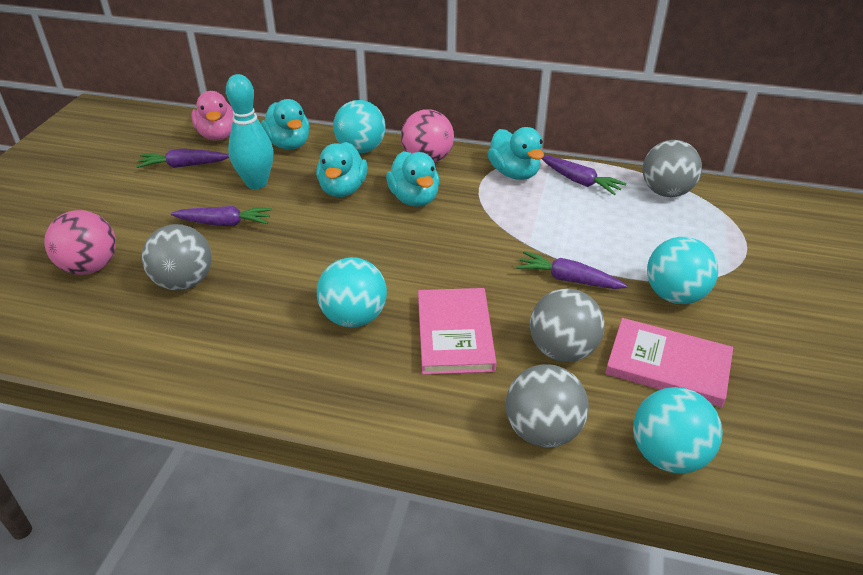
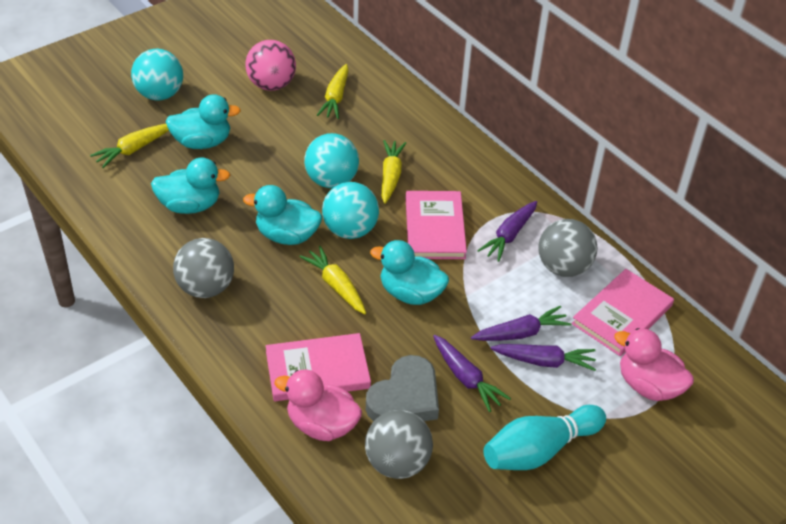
grey ball: 4 -> 3
grey heart: 0 -> 1
pink ball: 2 -> 1
pink book: 2 -> 3
pink duck: 1 -> 2
turquoise ball: 4 -> 3
yellow carrot: 0 -> 4

